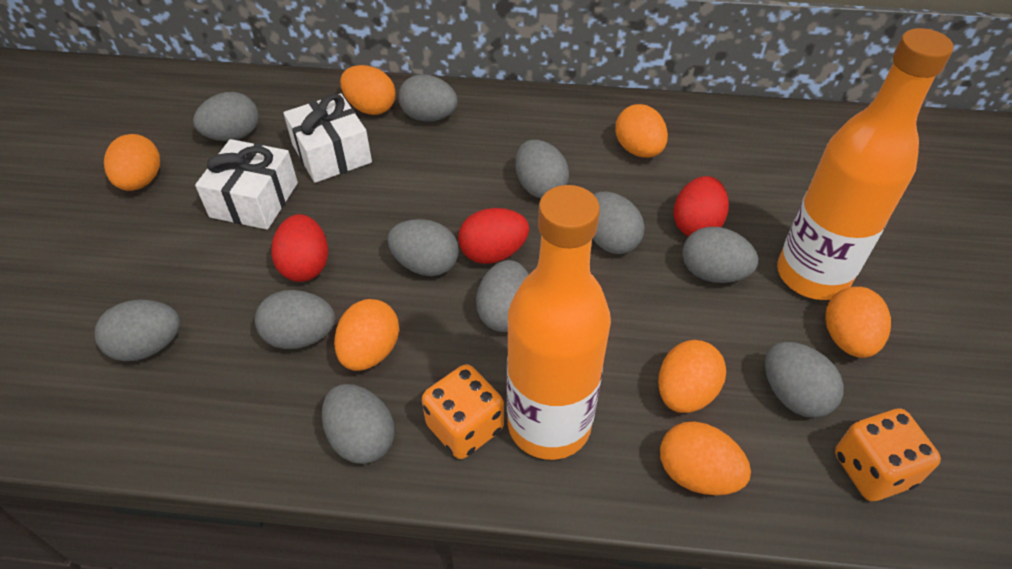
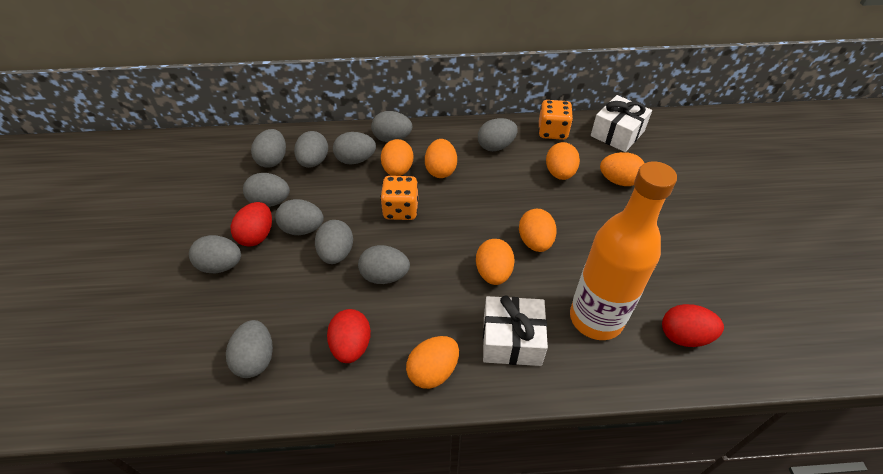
orange bottle: 2 -> 1

